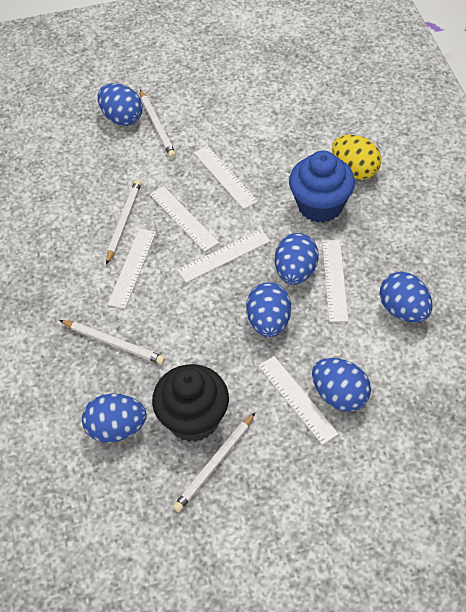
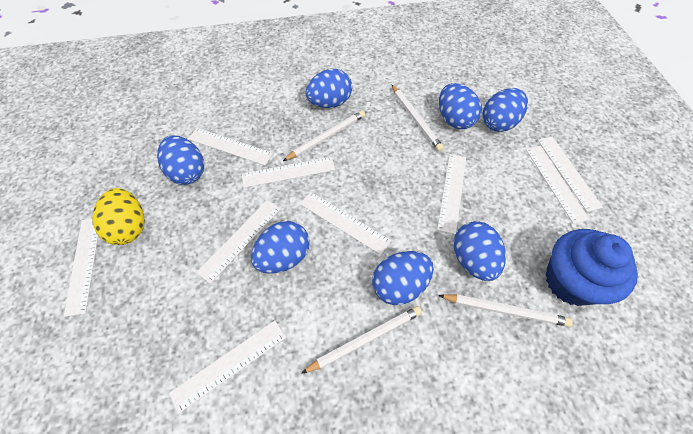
black cupcake: 1 -> 0
blue egg: 6 -> 7
white ruler: 6 -> 9

